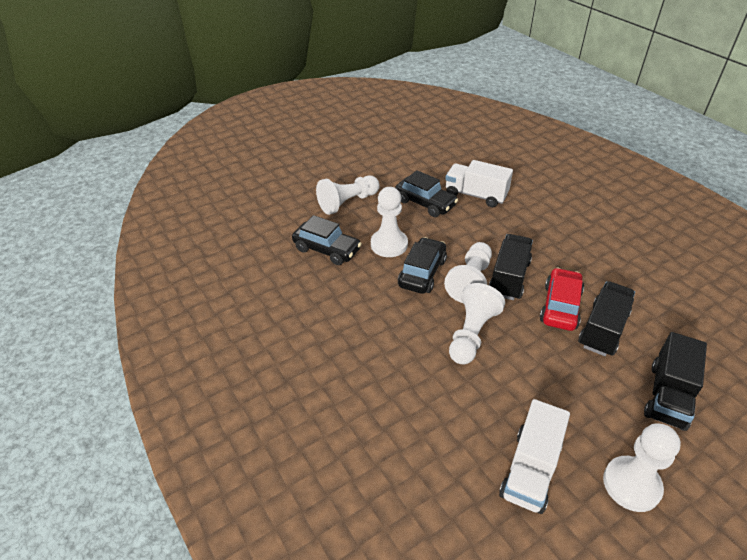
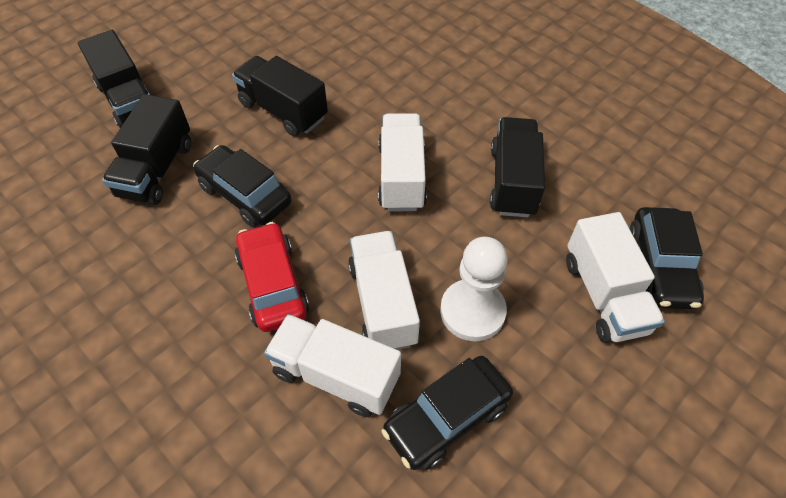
black truck: 3 -> 4
white pawn: 5 -> 1
white truck: 2 -> 4

